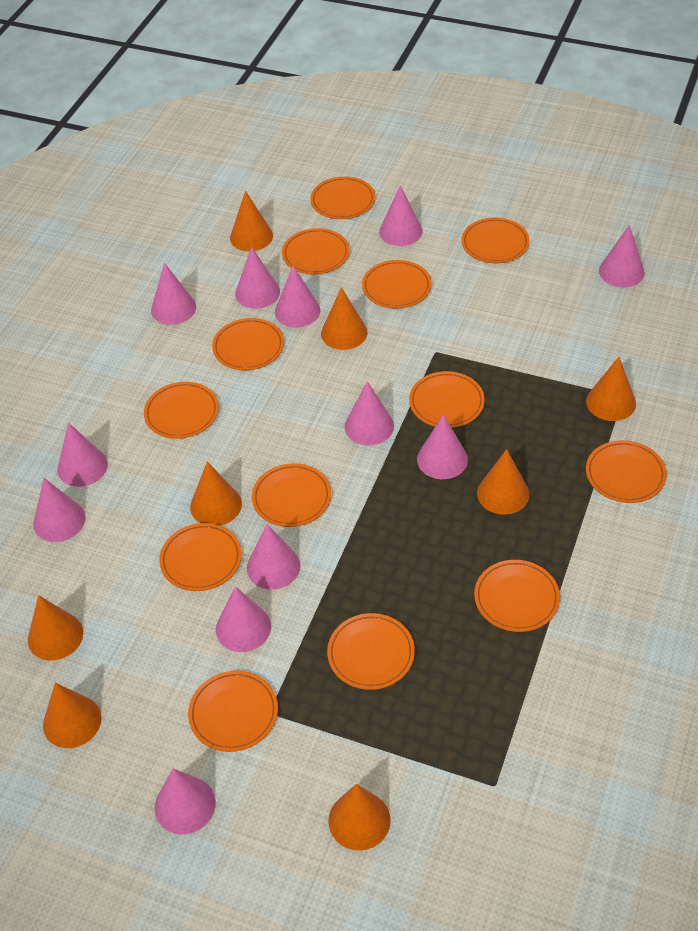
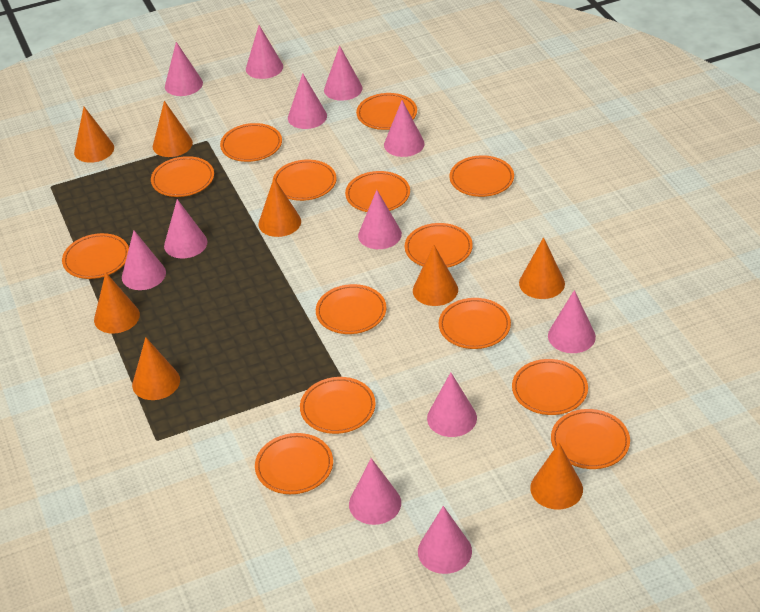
orange plate: 13 -> 14

